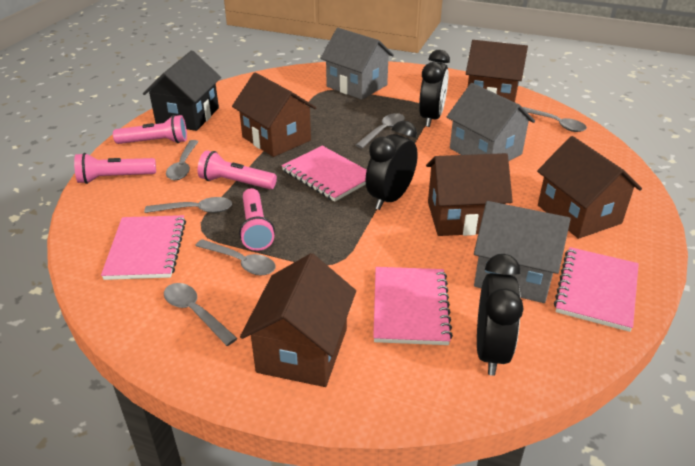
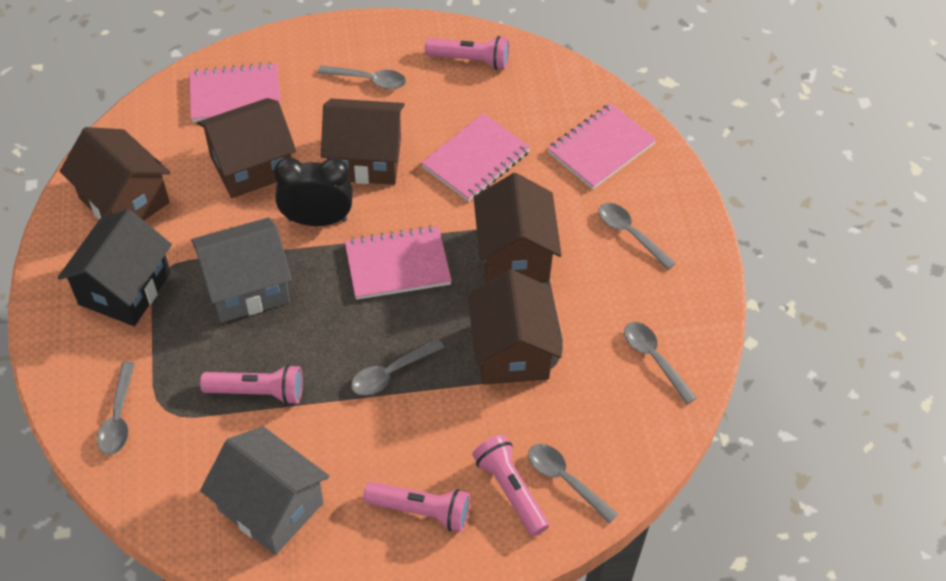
black clock: 3 -> 1
grey house: 3 -> 2

